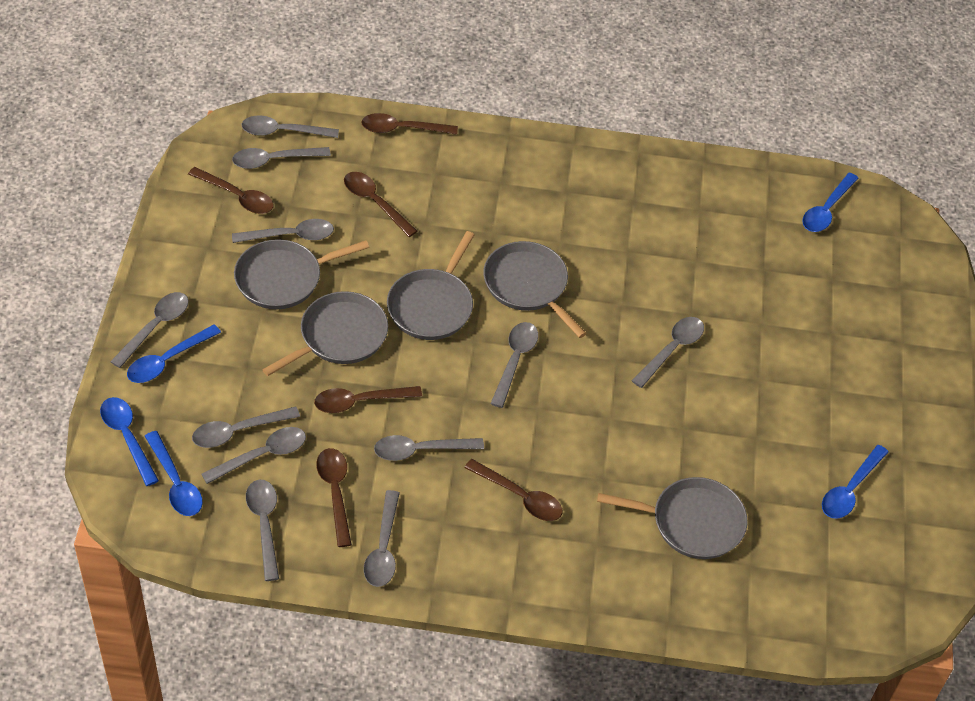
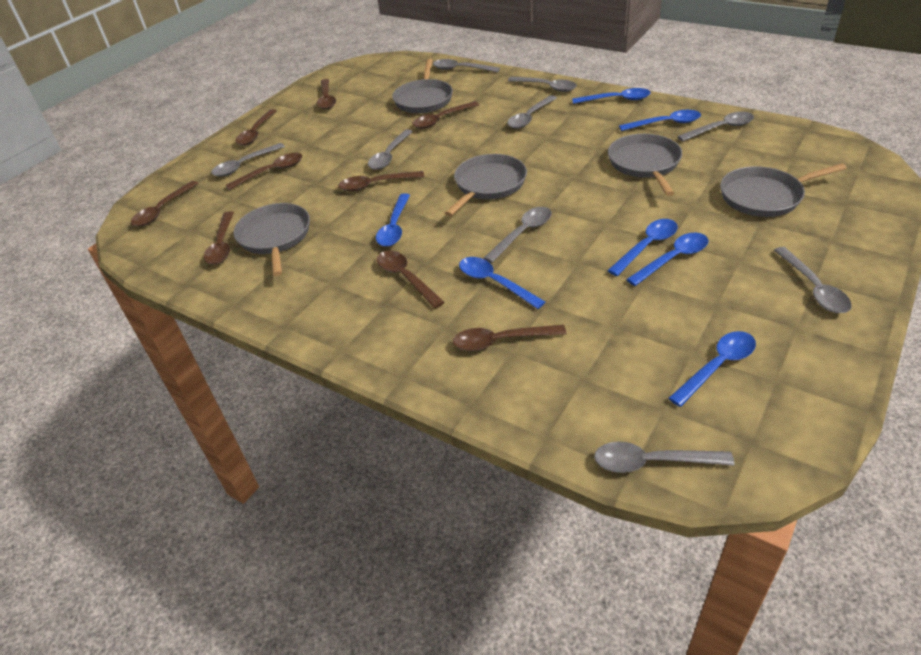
blue spoon: 5 -> 7
brown spoon: 6 -> 9
grey spoon: 11 -> 9

